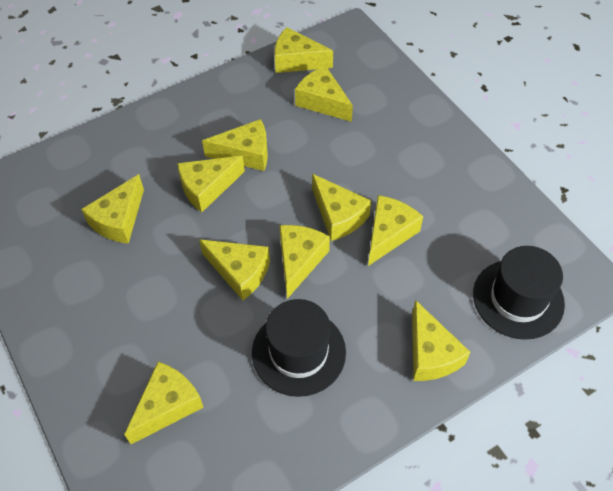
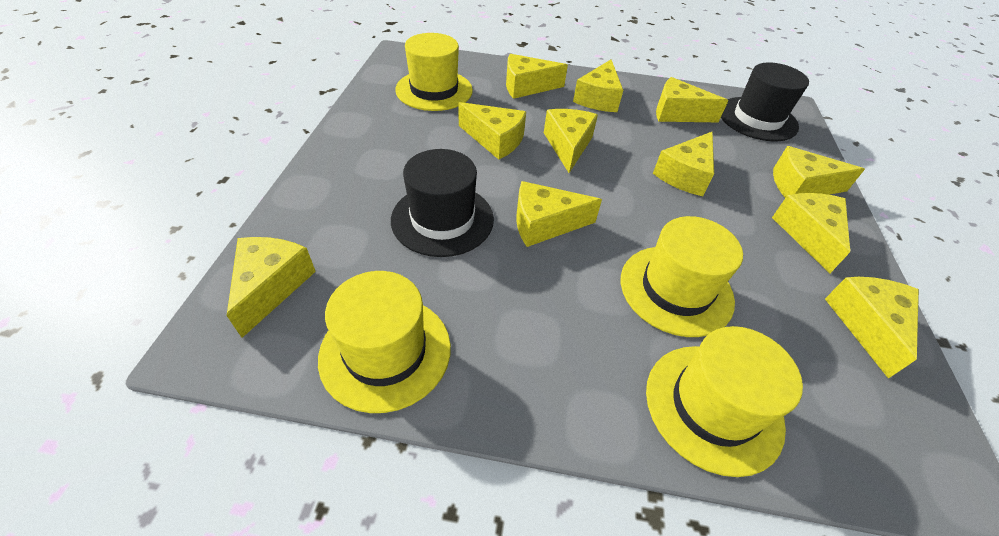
yellow hat: 0 -> 4

